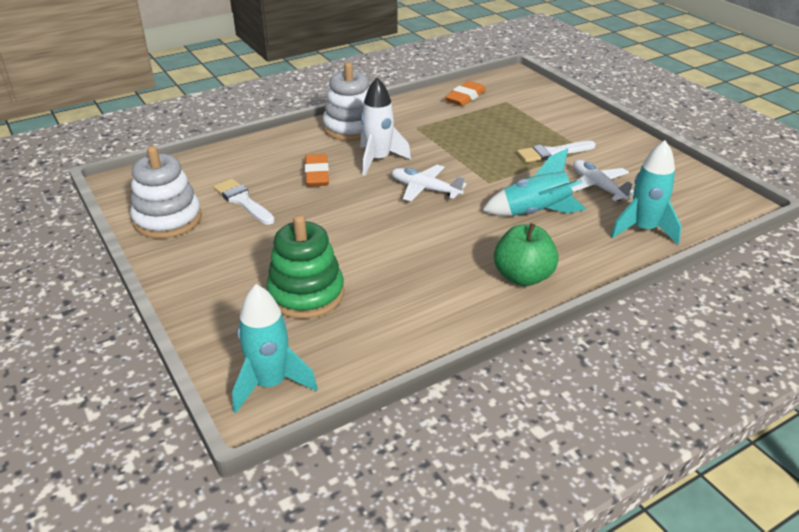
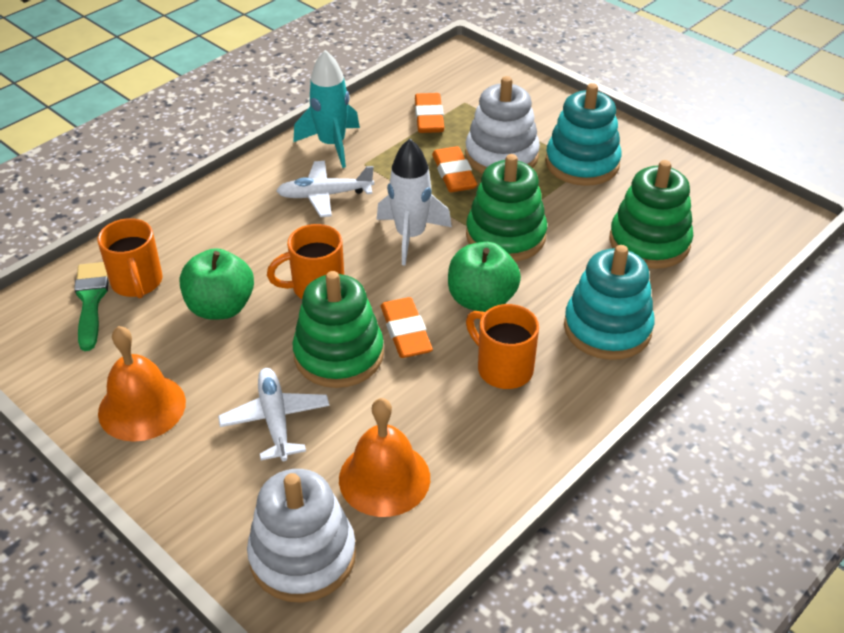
green apple: 1 -> 2
green brush: 0 -> 1
green stacking toy: 1 -> 3
orange bell: 0 -> 2
orange eraser: 2 -> 3
orange mug: 0 -> 3
turquoise rocket: 3 -> 1
turquoise stacking toy: 0 -> 2
white brush: 2 -> 0

